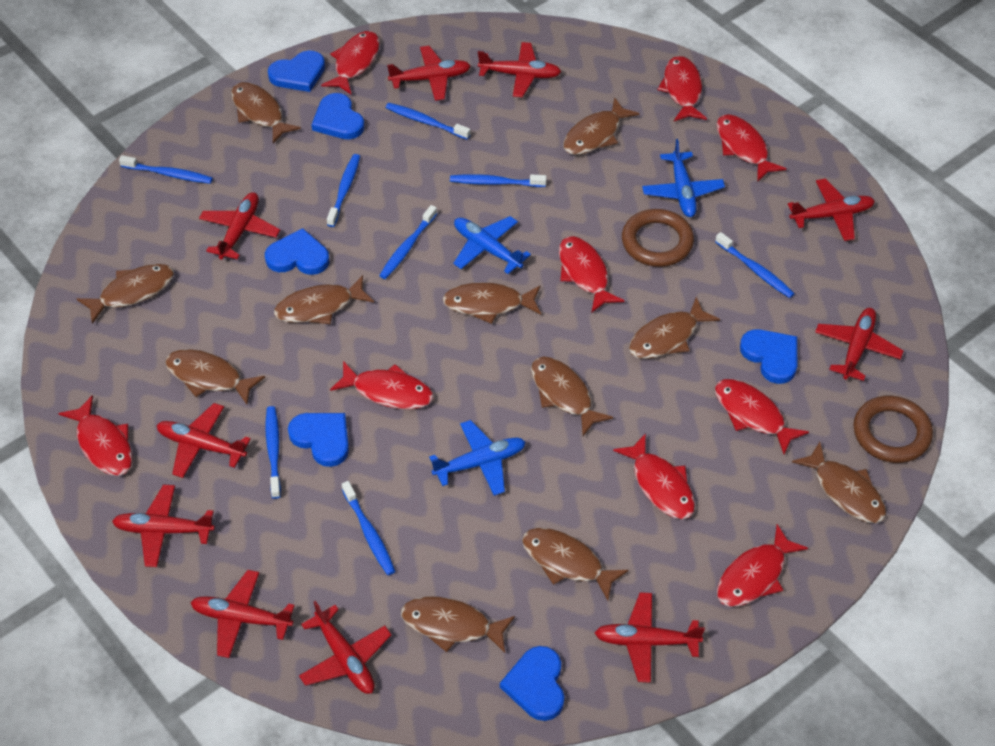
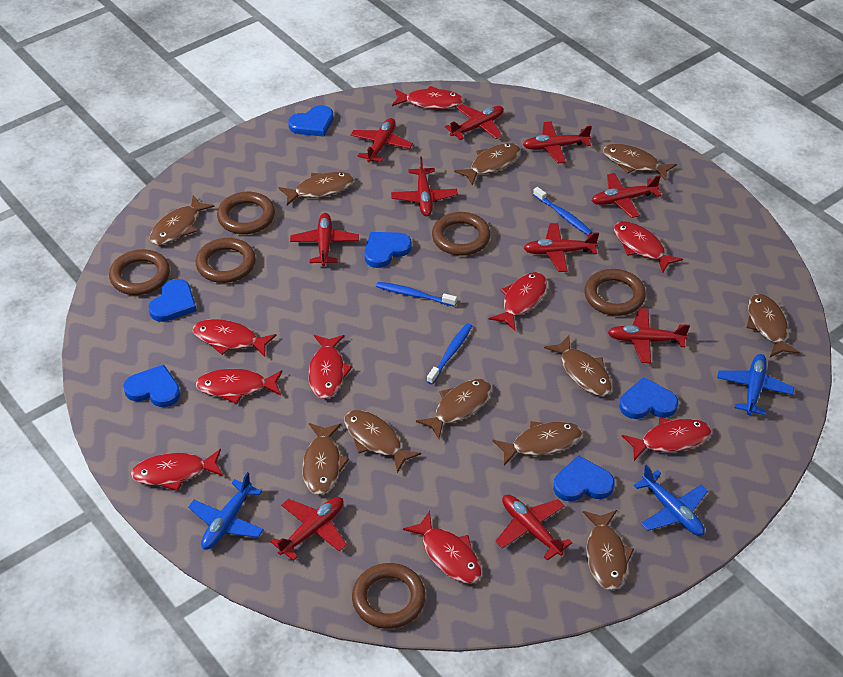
blue toothbrush: 8 -> 3
brown ring: 2 -> 6

